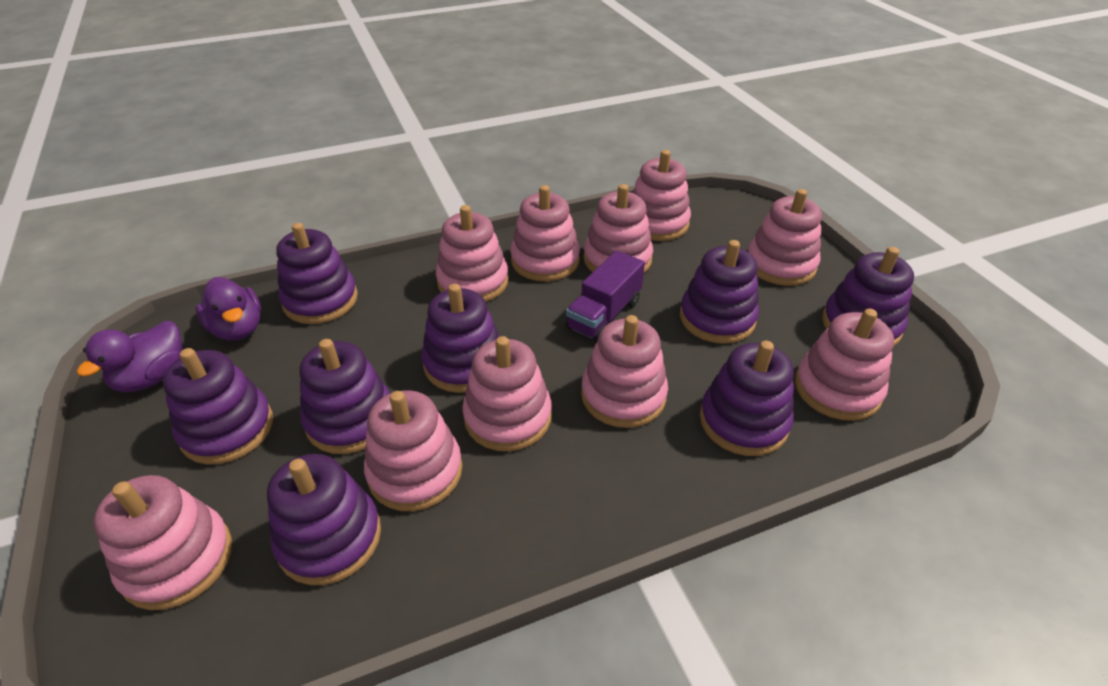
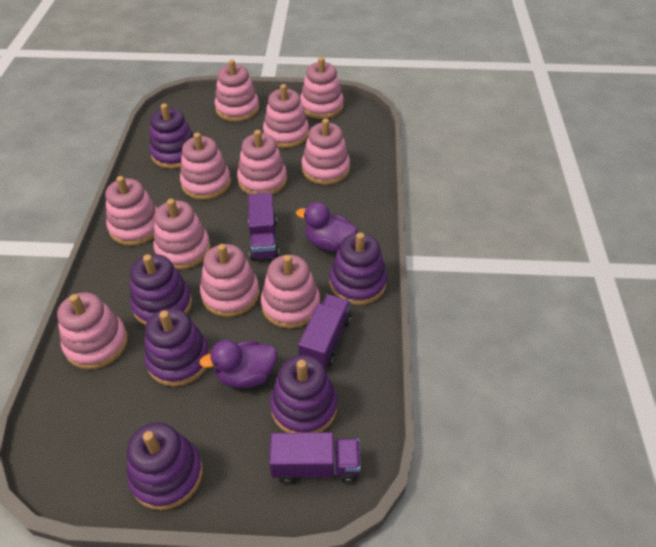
pink stacking toy: 10 -> 11
purple stacking toy: 8 -> 6
purple truck: 1 -> 3

